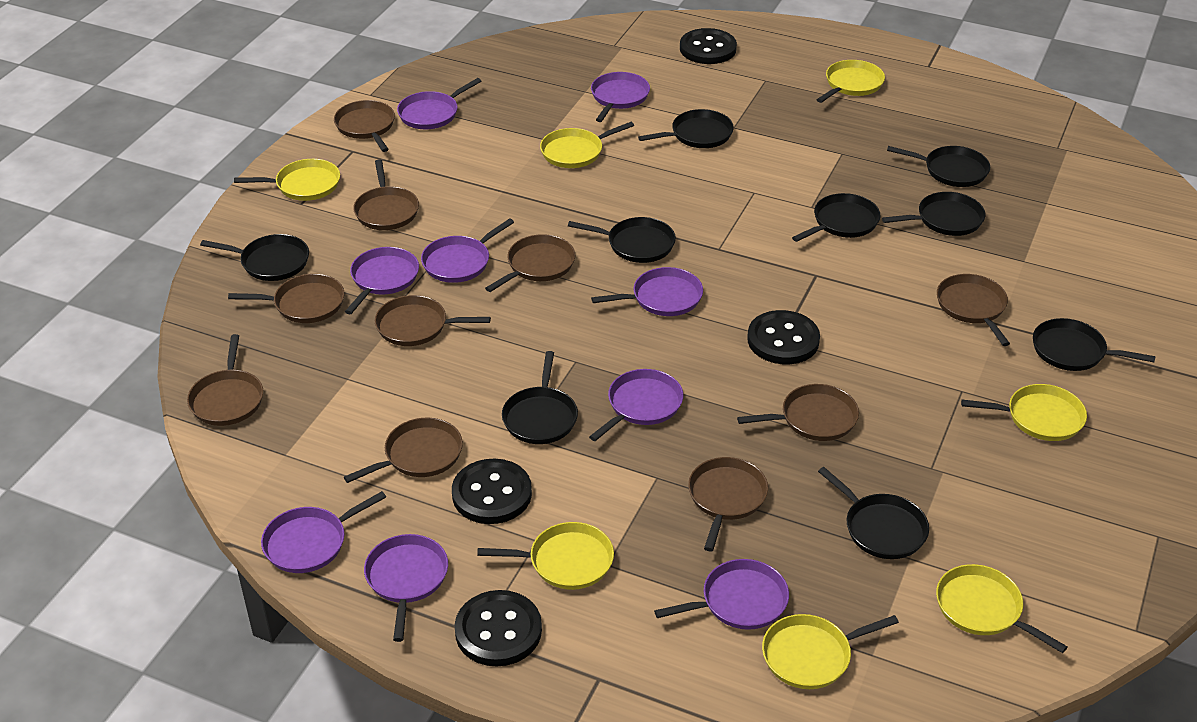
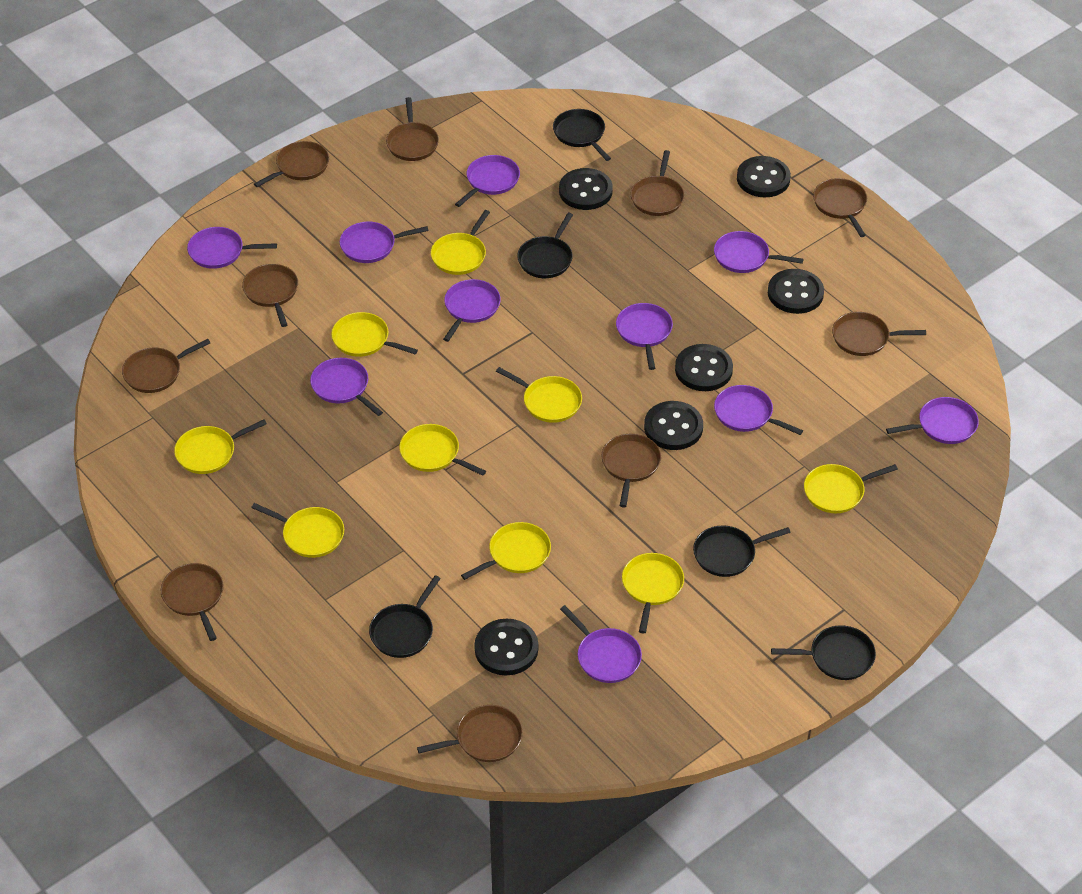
black button: 4 -> 6
black pan: 9 -> 5
purple pan: 9 -> 10
yellow pan: 7 -> 9

